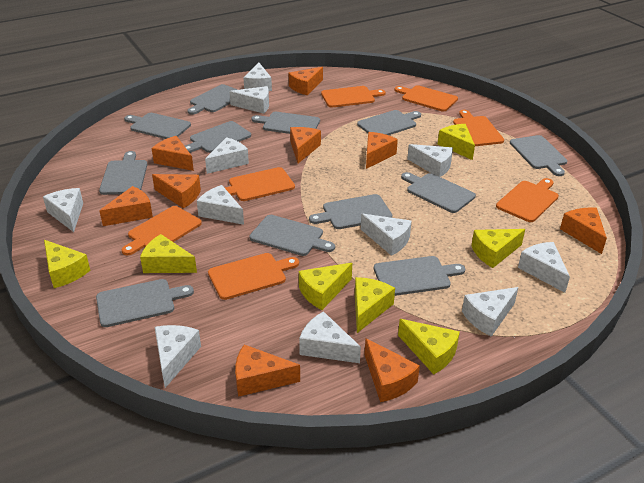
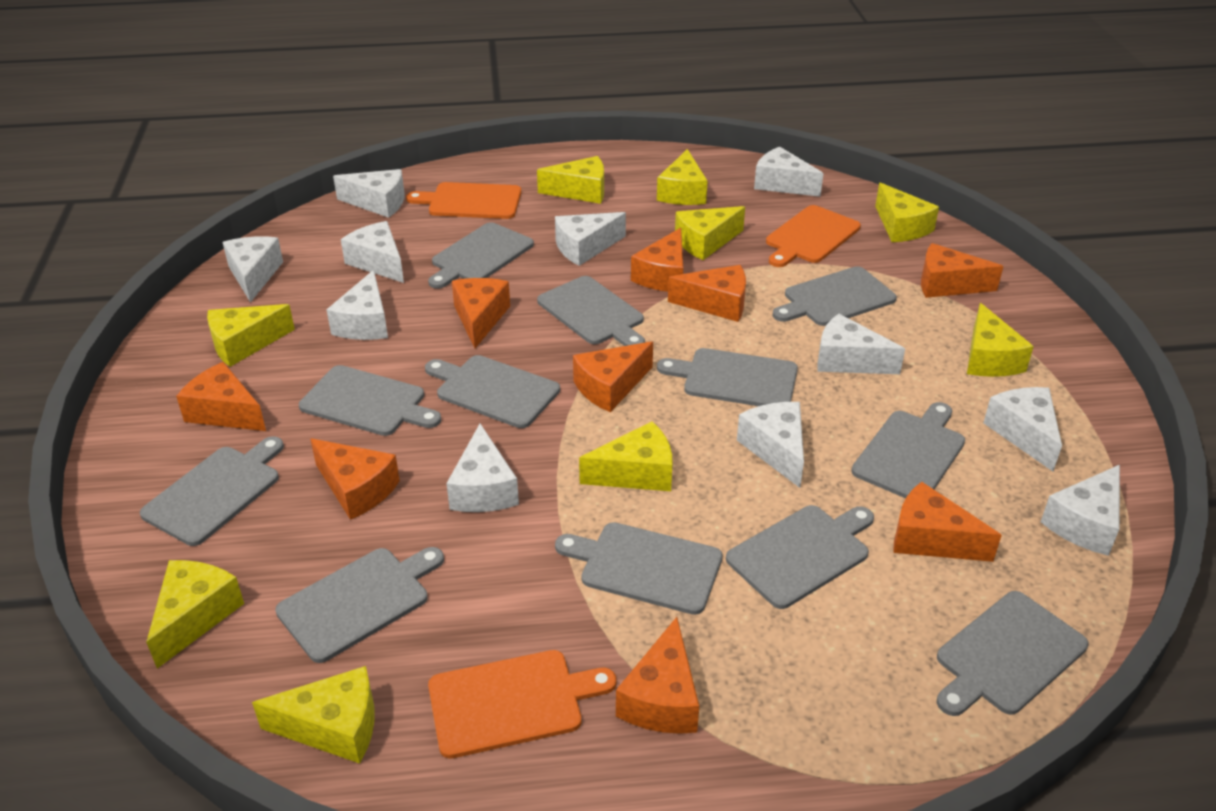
orange cutting board: 7 -> 3
yellow cheese: 7 -> 9

